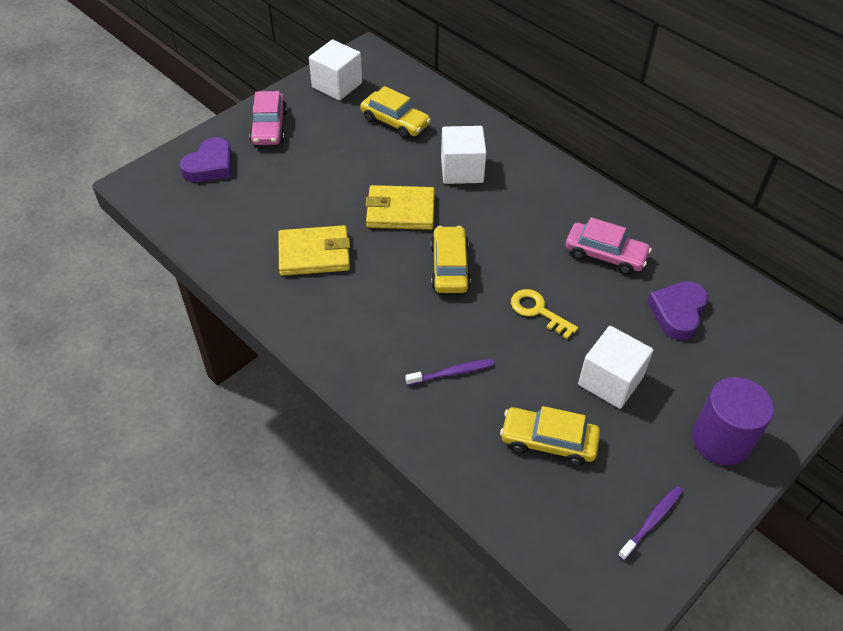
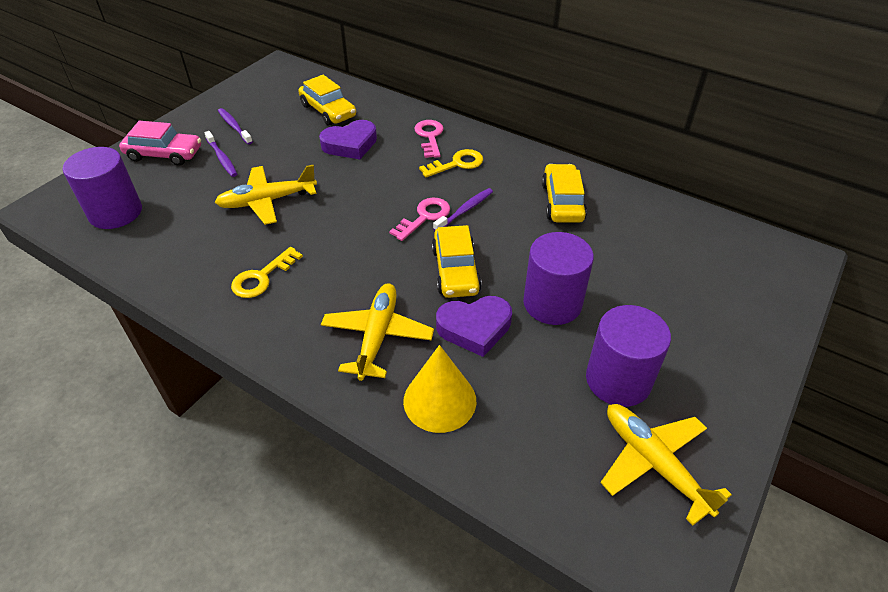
pink car: 2 -> 1
pink key: 0 -> 2
purple cylinder: 1 -> 3
purple toothbrush: 2 -> 3
white cube: 3 -> 0
yellow cone: 0 -> 1
yellow key: 1 -> 2
yellow plane: 0 -> 3
yellow wallet: 2 -> 0

